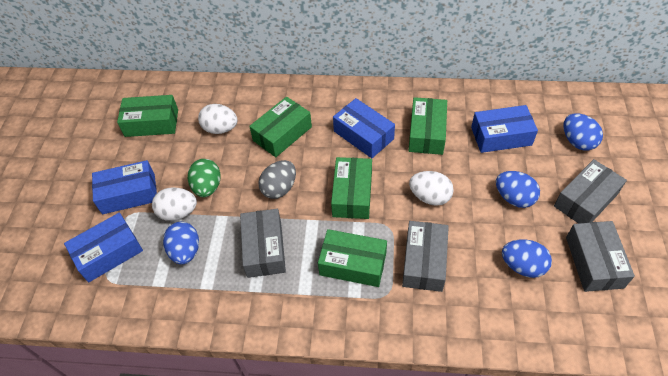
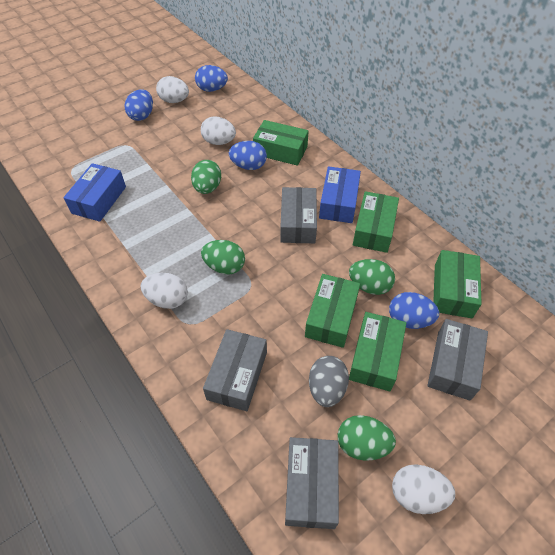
blue box: 4 -> 2
green egg: 1 -> 4
white egg: 3 -> 4

